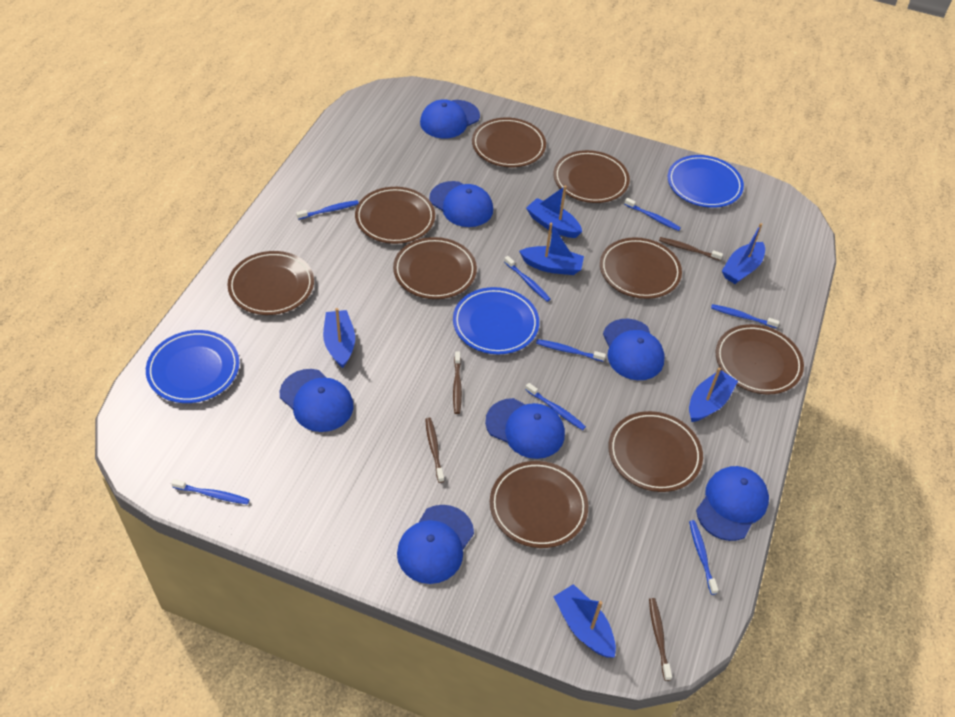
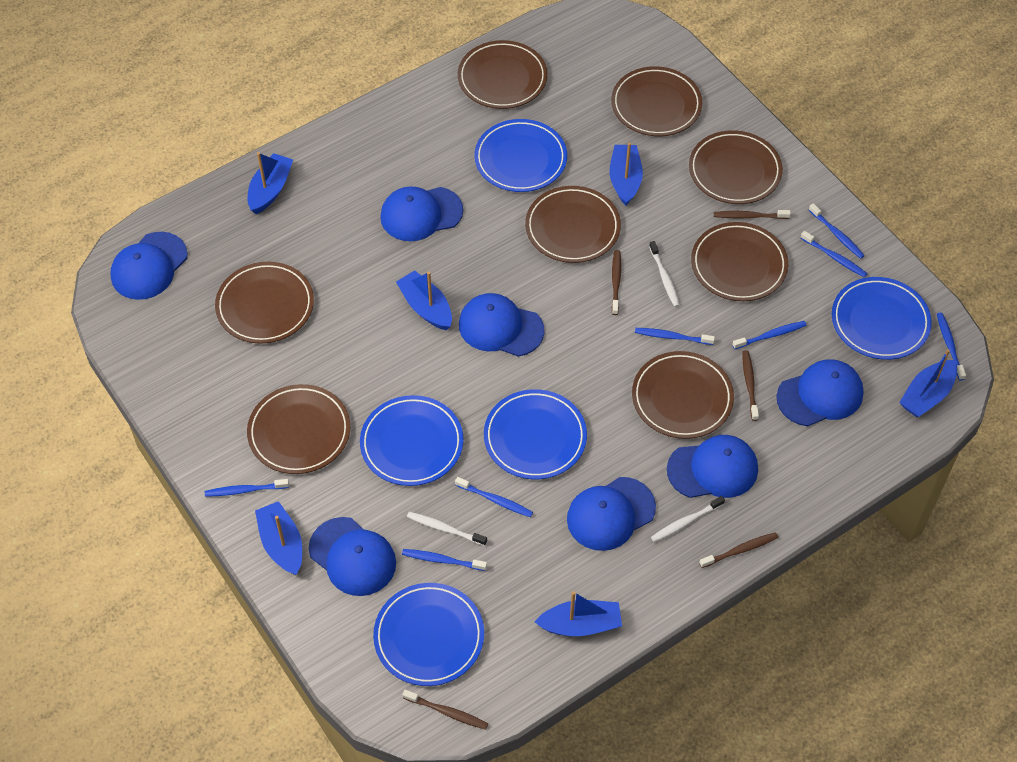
blue plate: 3 -> 5
brown plate: 9 -> 8
brown toothbrush: 4 -> 5
white toothbrush: 0 -> 3

